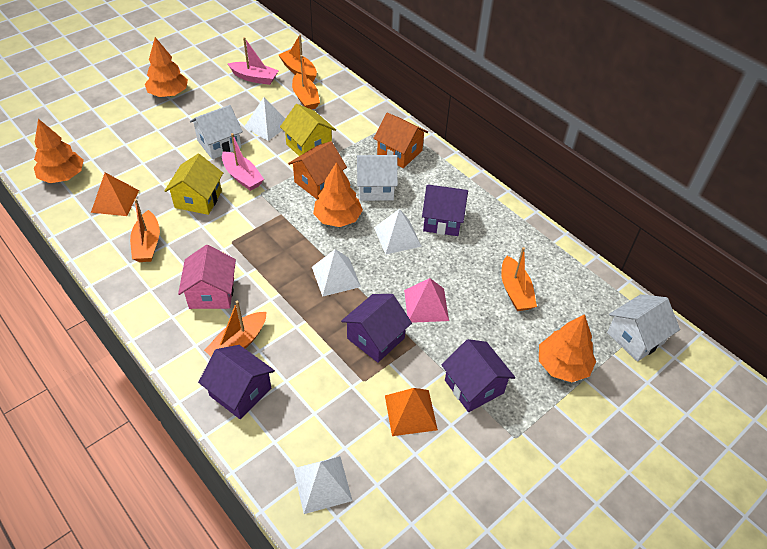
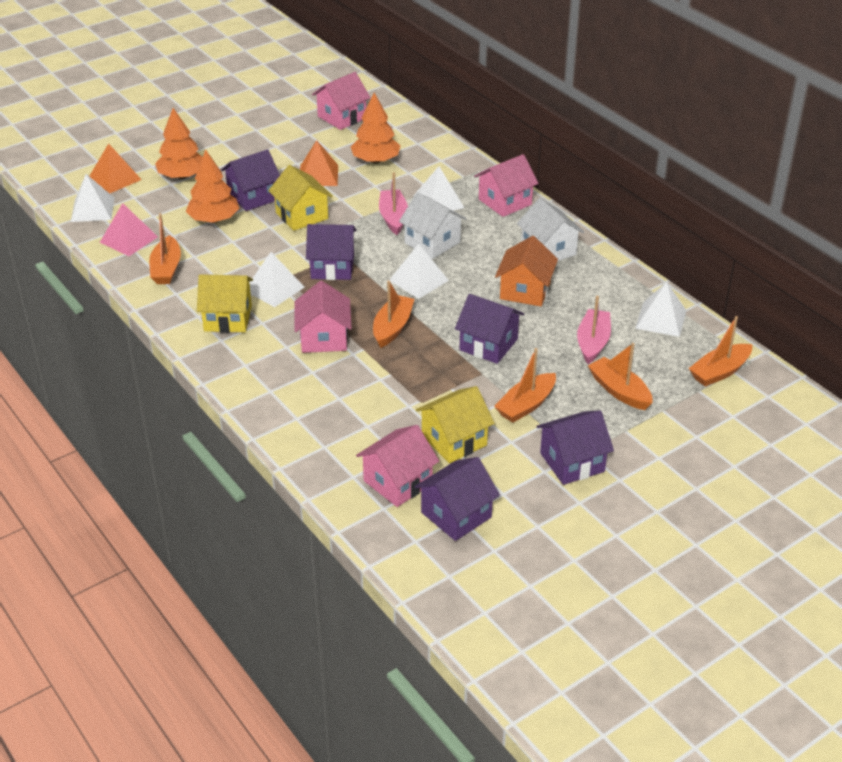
orange house: 2 -> 1
orange tree: 4 -> 3
pink house: 1 -> 4
purple house: 4 -> 5
white house: 3 -> 2
white pyramid: 4 -> 5
yellow house: 2 -> 3

